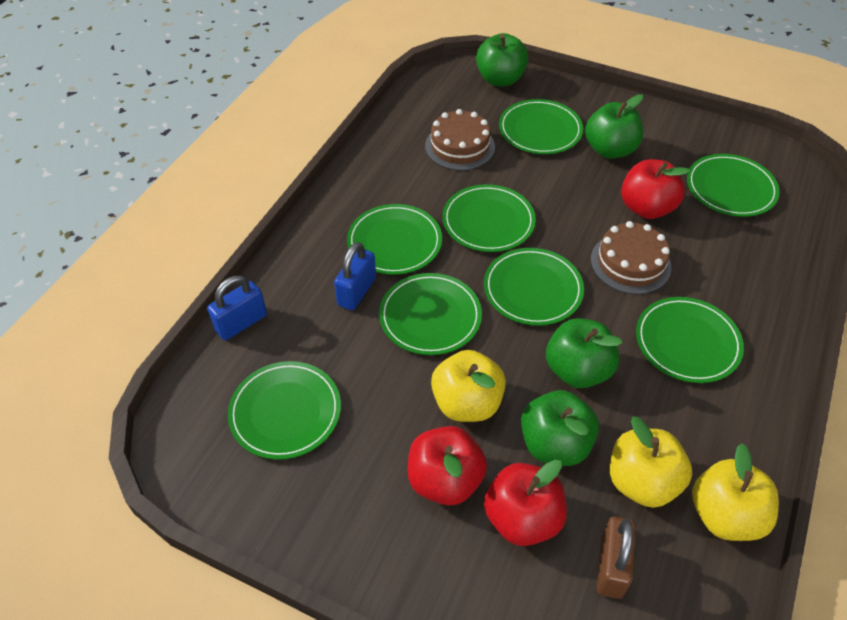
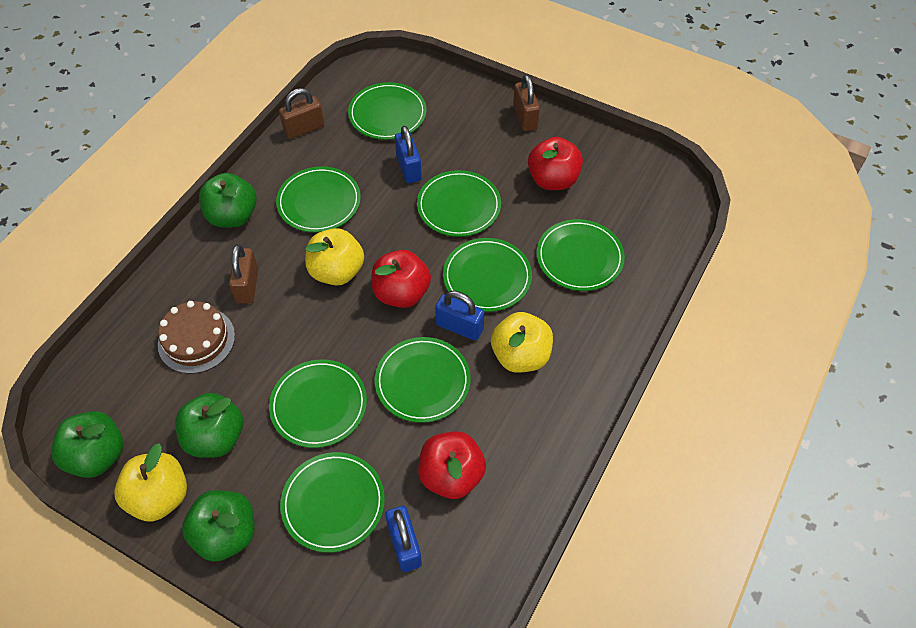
blue padlock: 2 -> 3
brown cake: 2 -> 1
brown padlock: 1 -> 3

